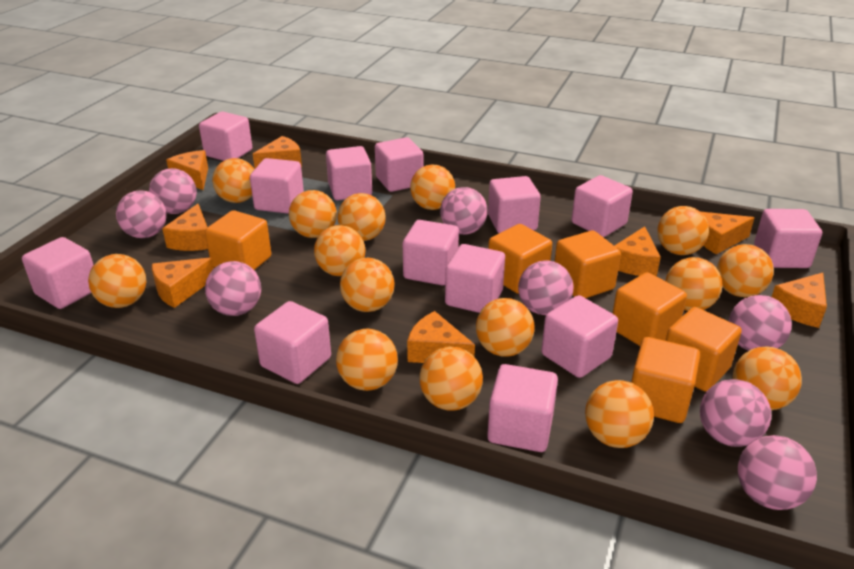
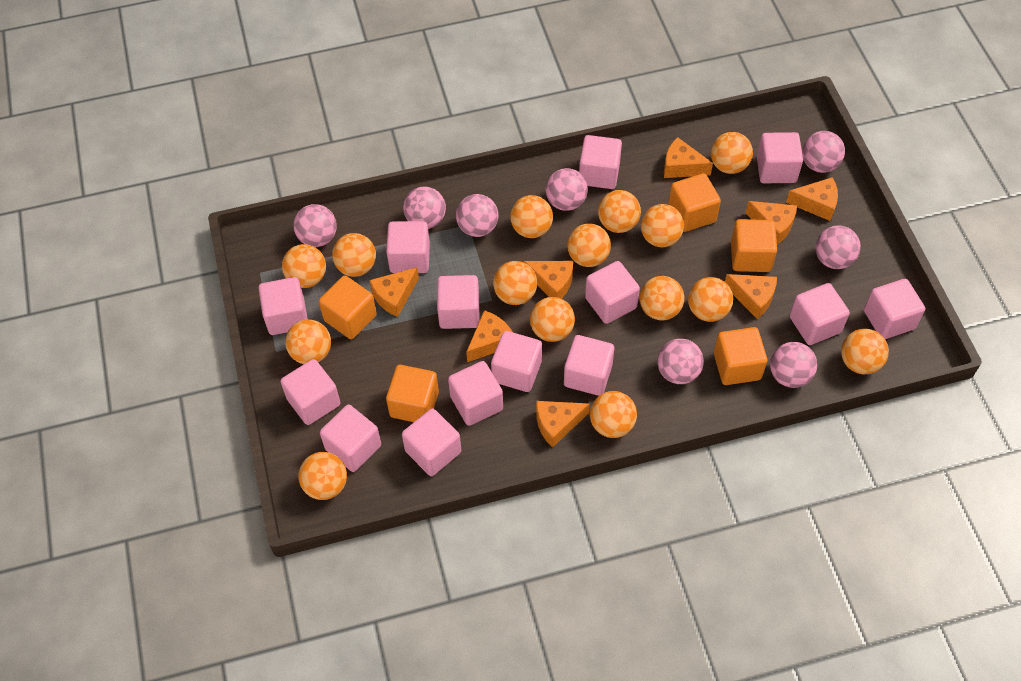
orange cube: 6 -> 5
pink cube: 13 -> 14

